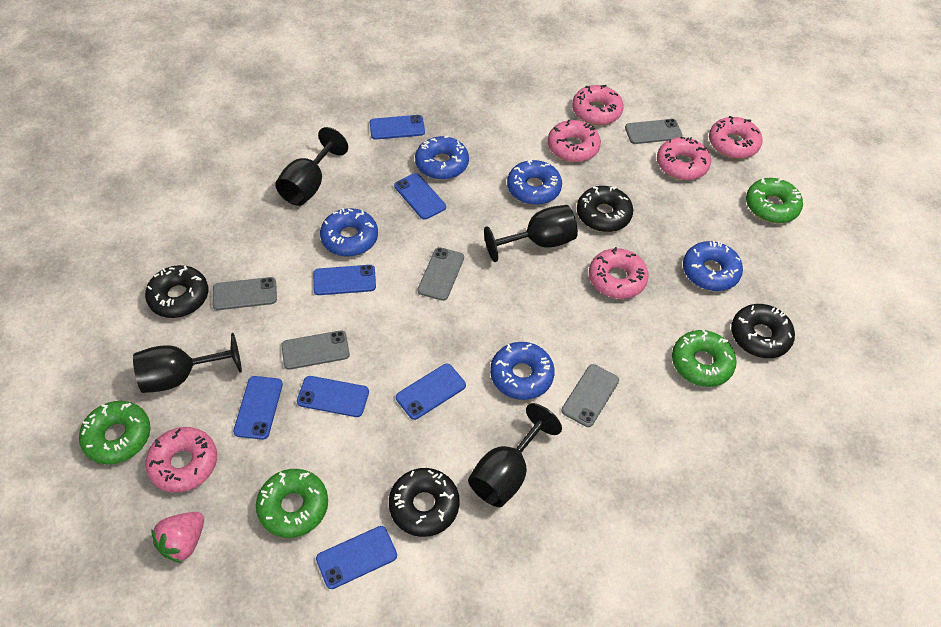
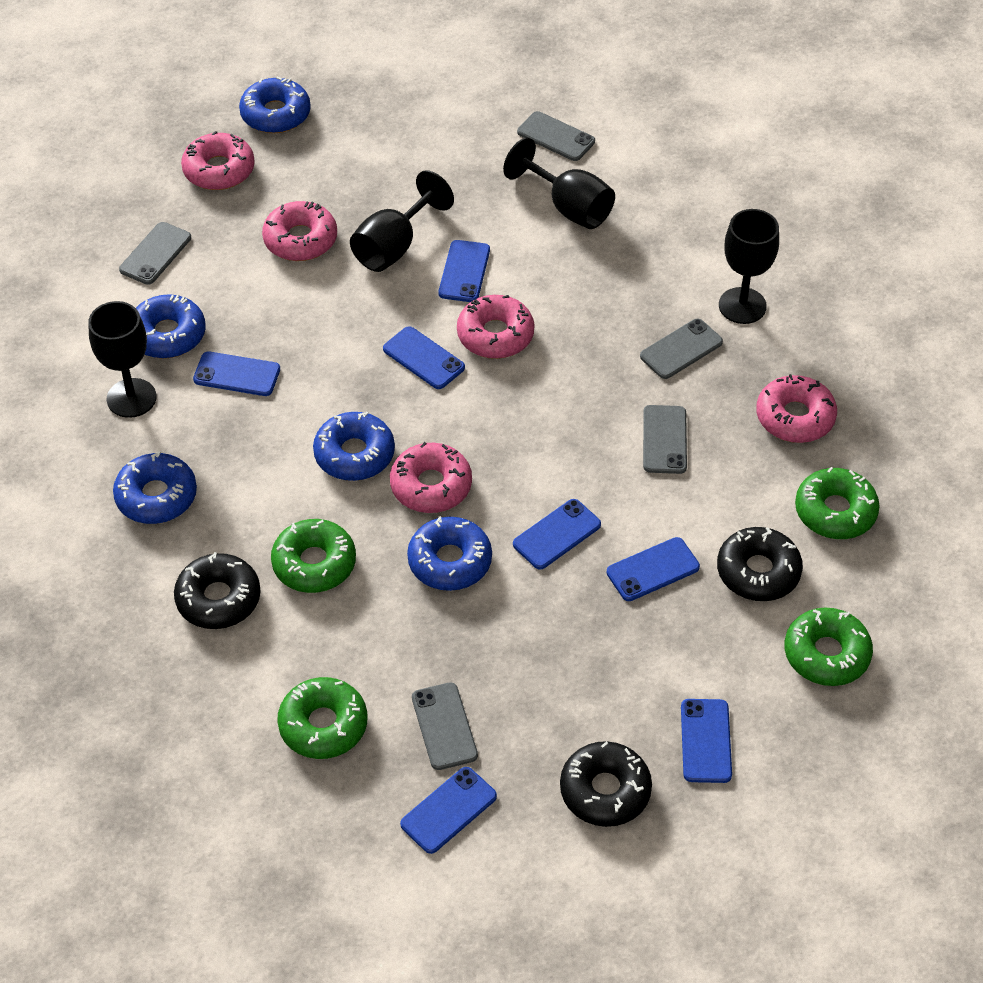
black donut: 4 -> 3
pink donut: 6 -> 5
pink strawberry: 1 -> 0

